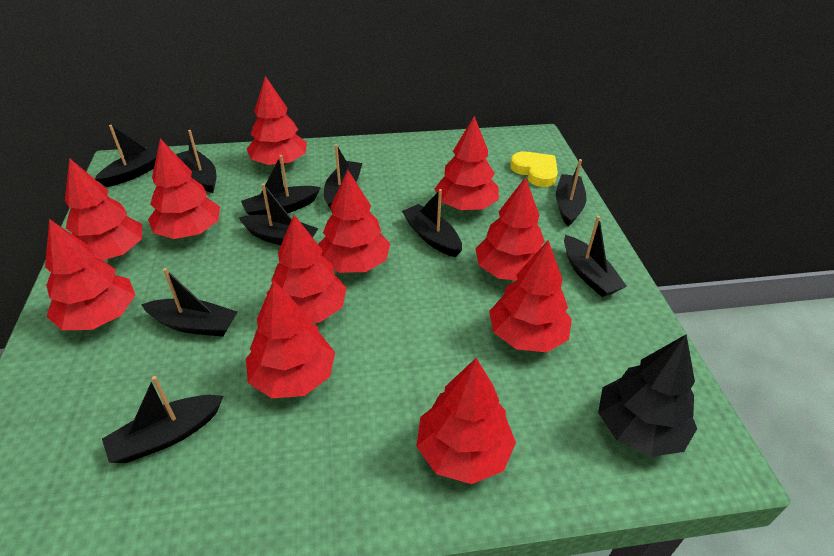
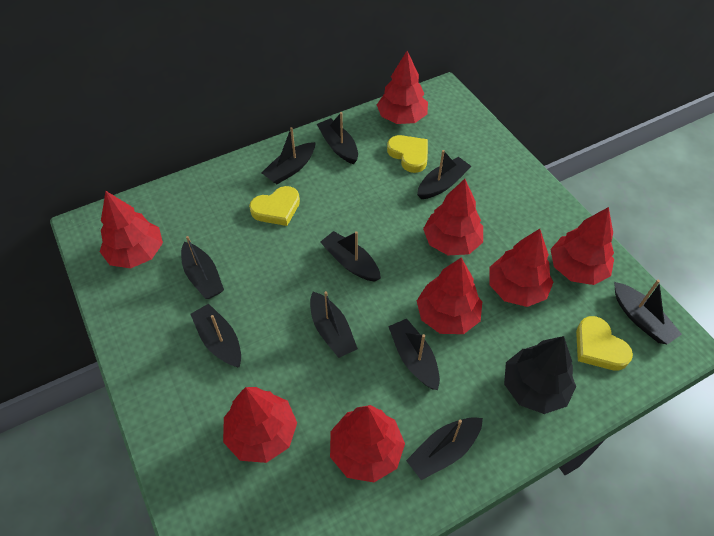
red tree: 11 -> 8
yellow heart: 1 -> 3

